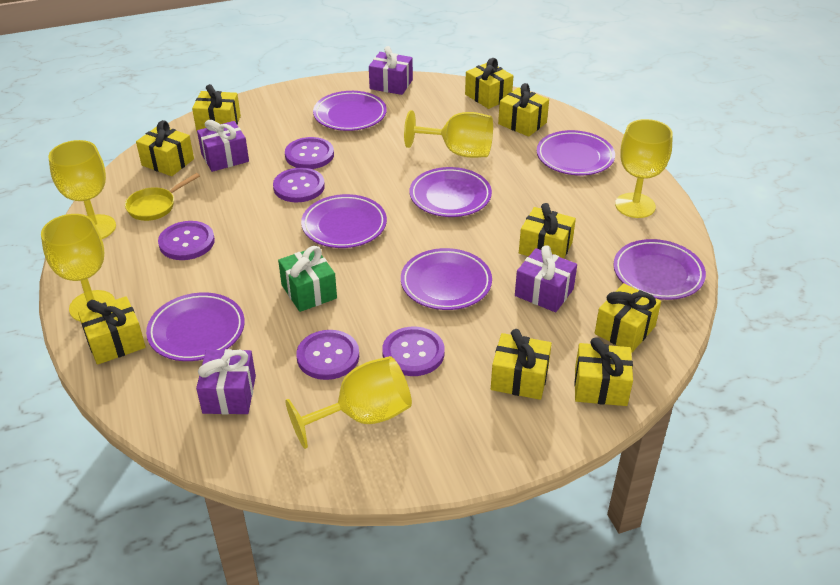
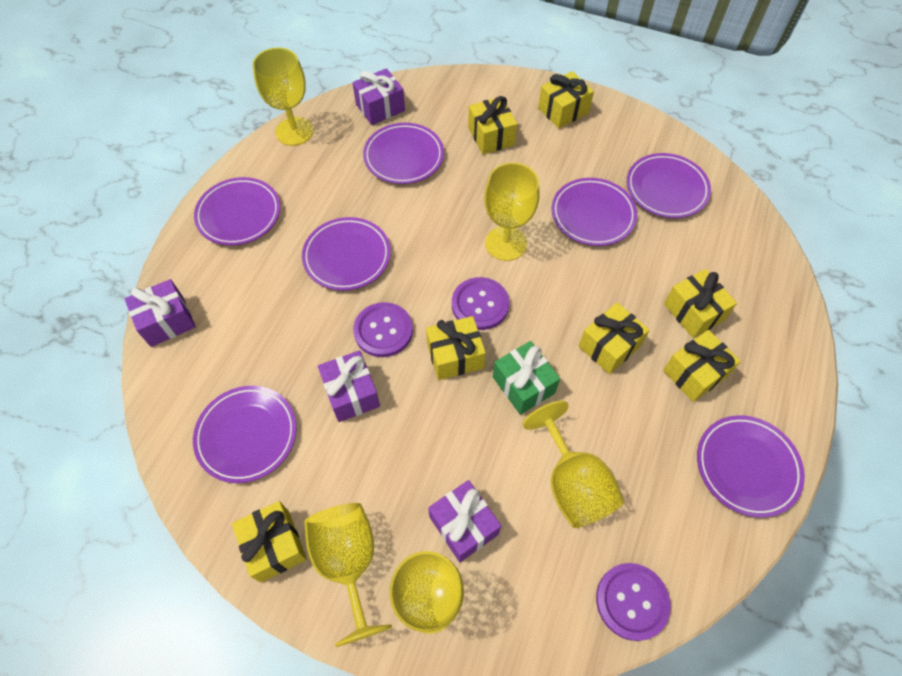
purple button: 5 -> 3
yellow gift: 9 -> 7
yellow pan: 1 -> 0

